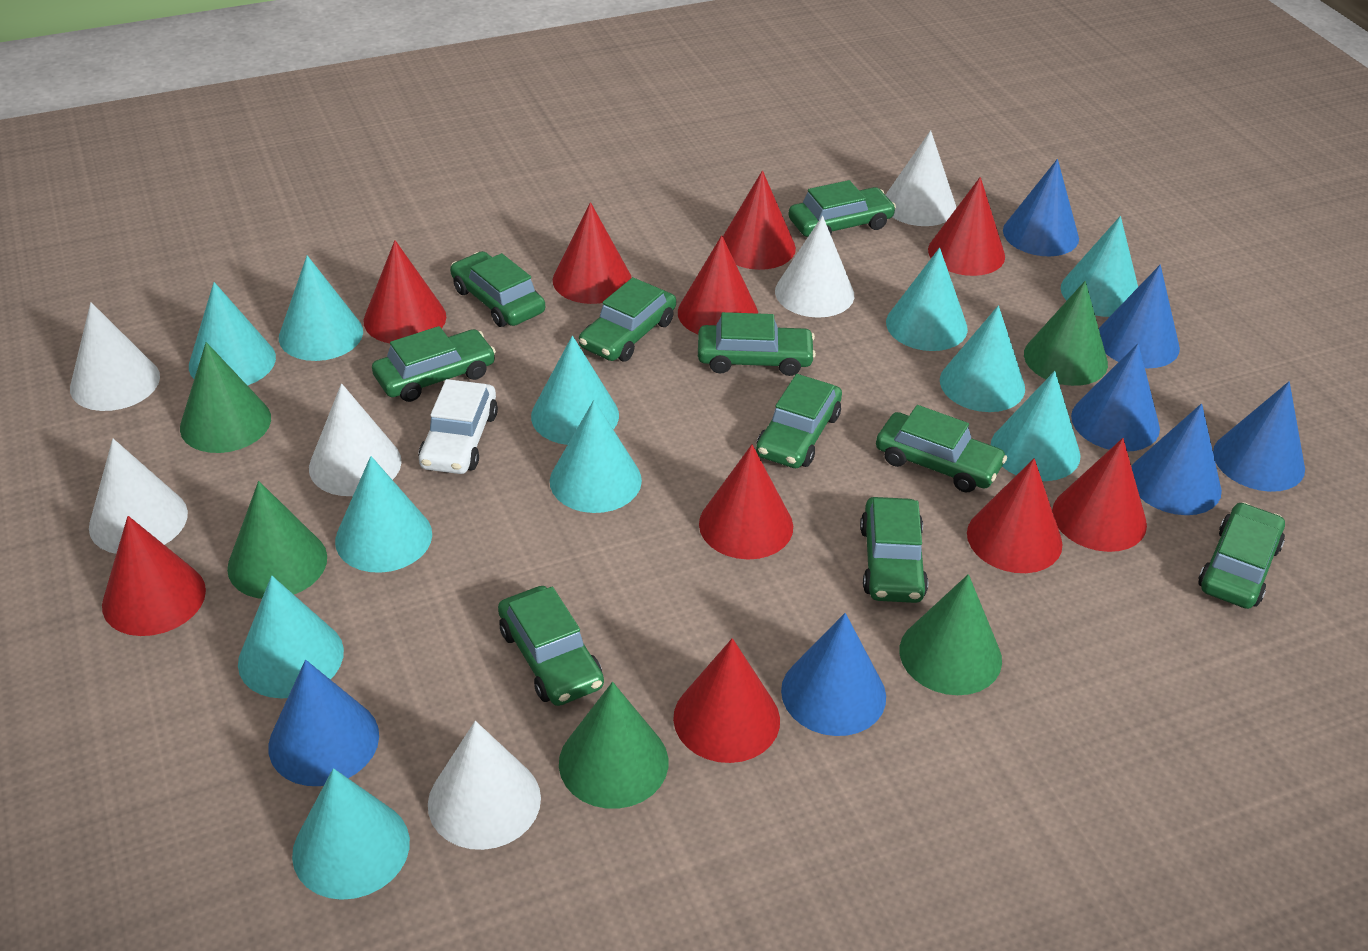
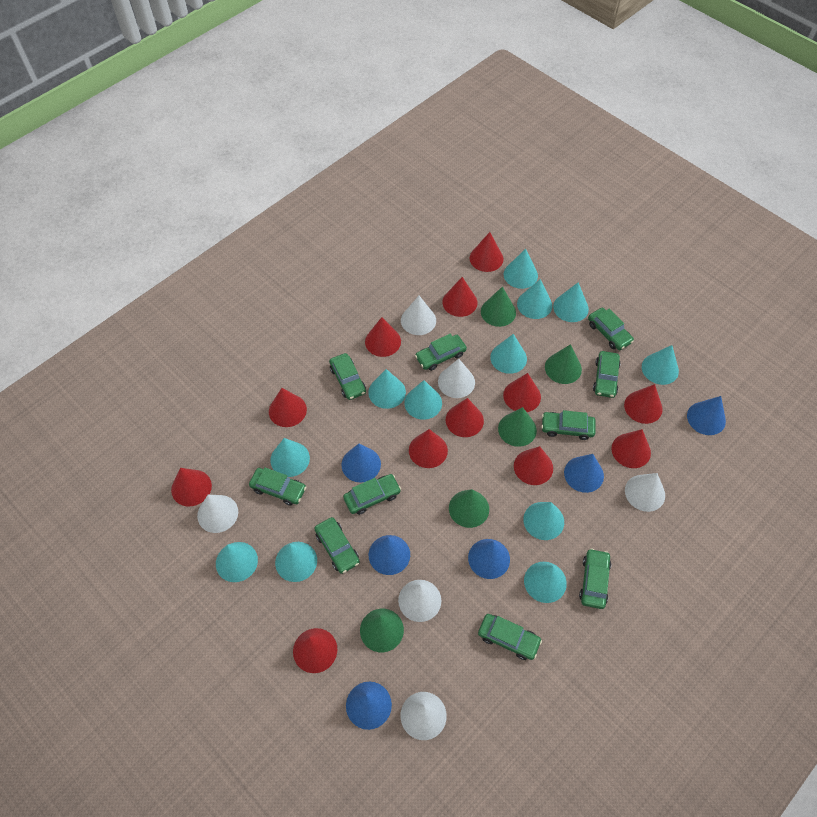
blue cone: 7 -> 6
red cone: 10 -> 12
turquoise cone: 11 -> 12
white car: 1 -> 0

